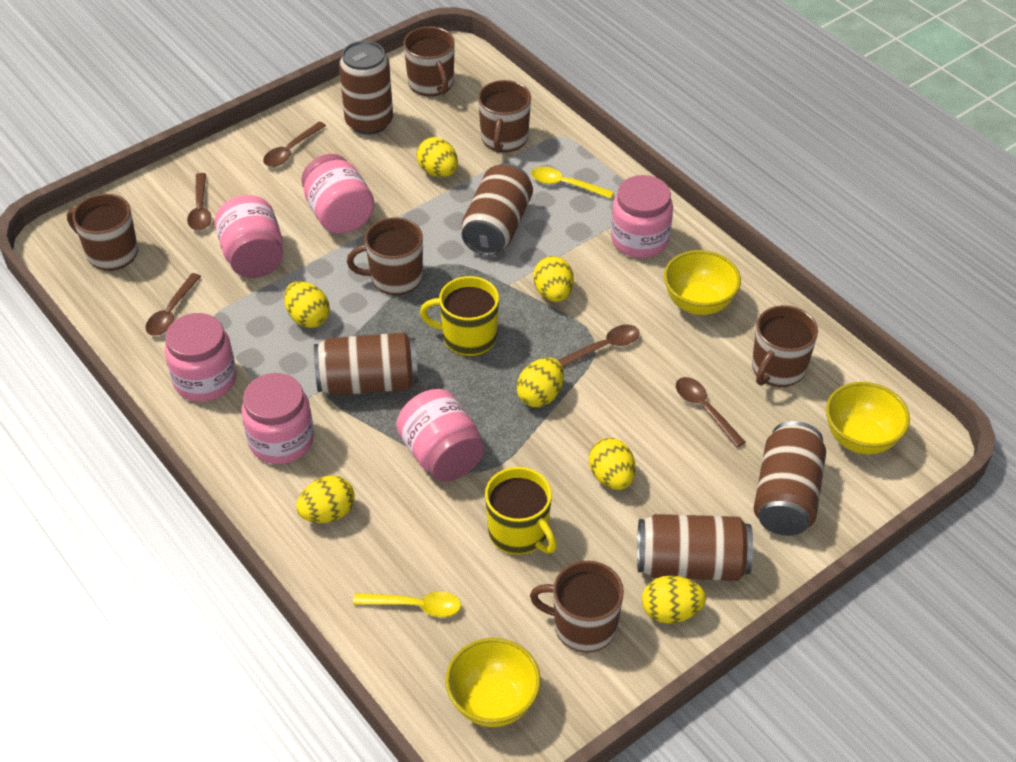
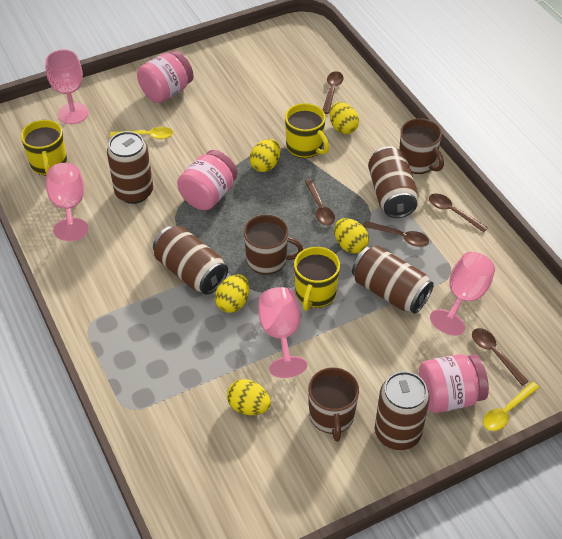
brown mug: 6 -> 3
pink goblet: 0 -> 4
pink jar: 6 -> 3
yellow bowl: 3 -> 0
yellow egg: 7 -> 5
yellow mug: 2 -> 3

